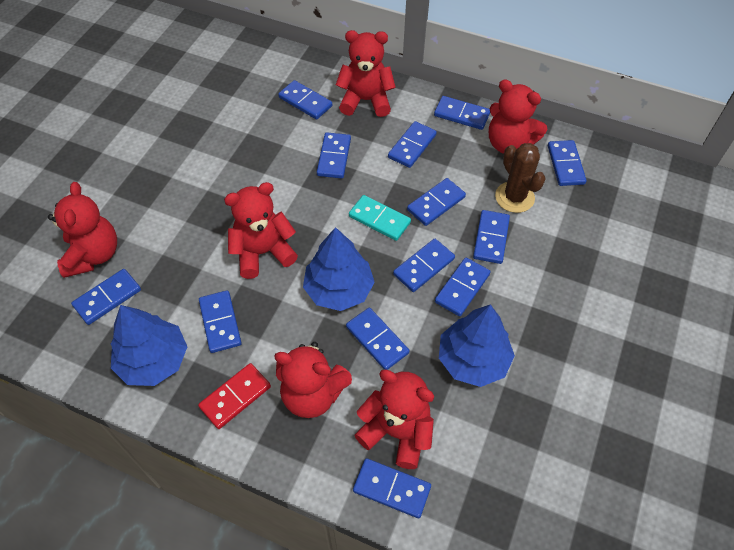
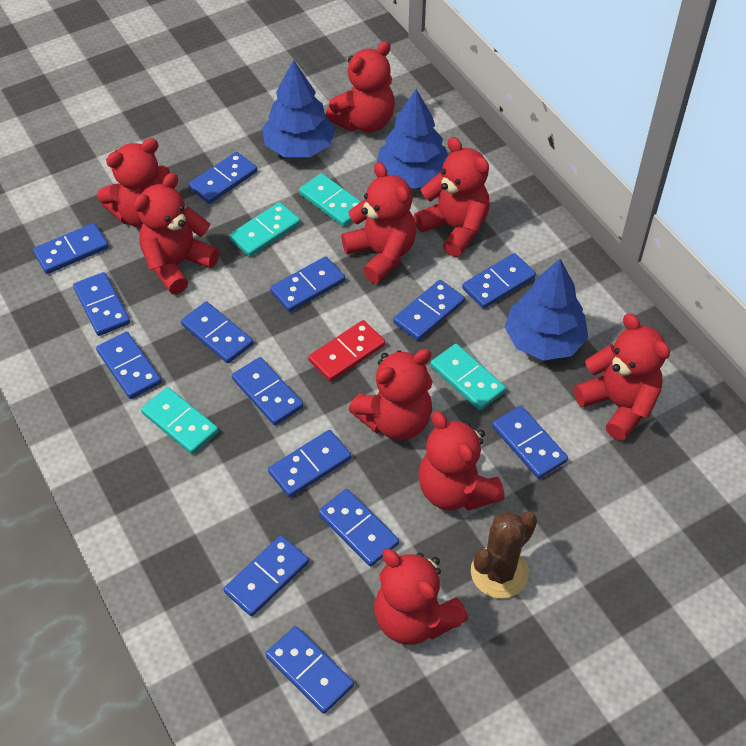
blue domino: 13 -> 14
red teddy bear: 6 -> 9
turquoise domino: 1 -> 4

